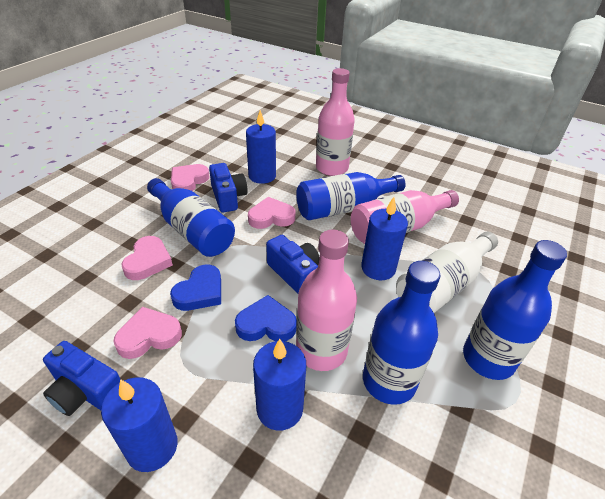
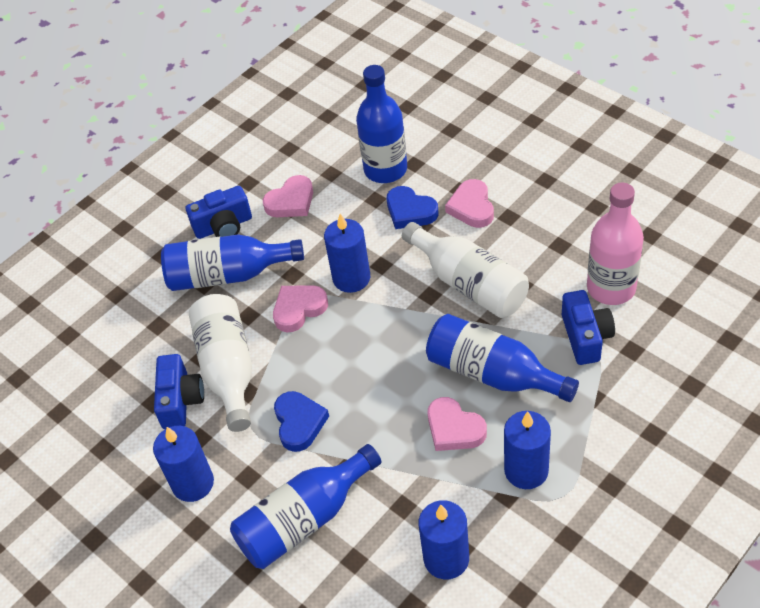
pink bottle: 3 -> 1
white bottle: 1 -> 2

